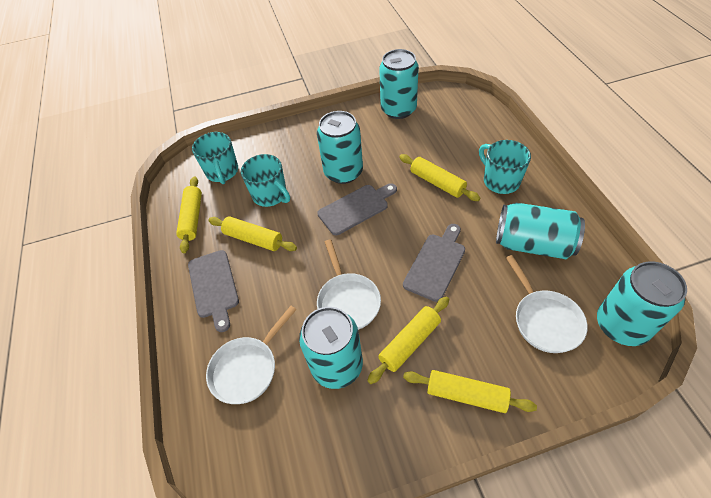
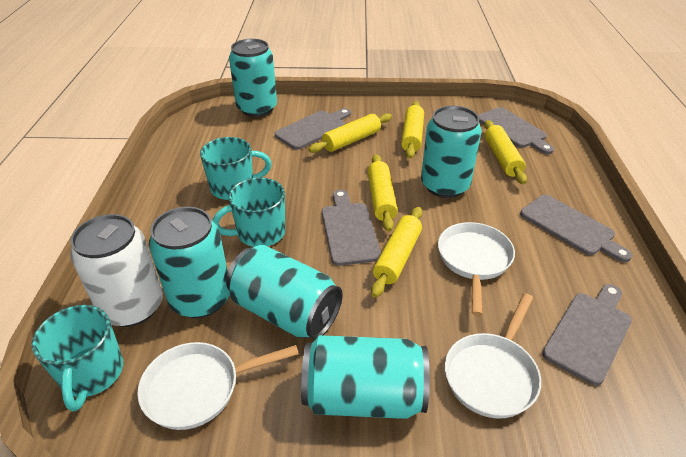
grey cutting board: 3 -> 5
white can: 0 -> 1

